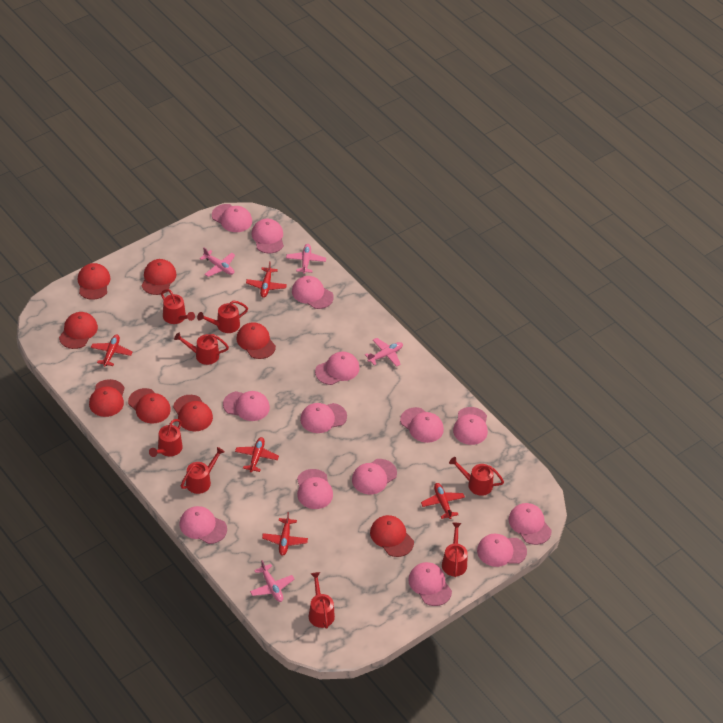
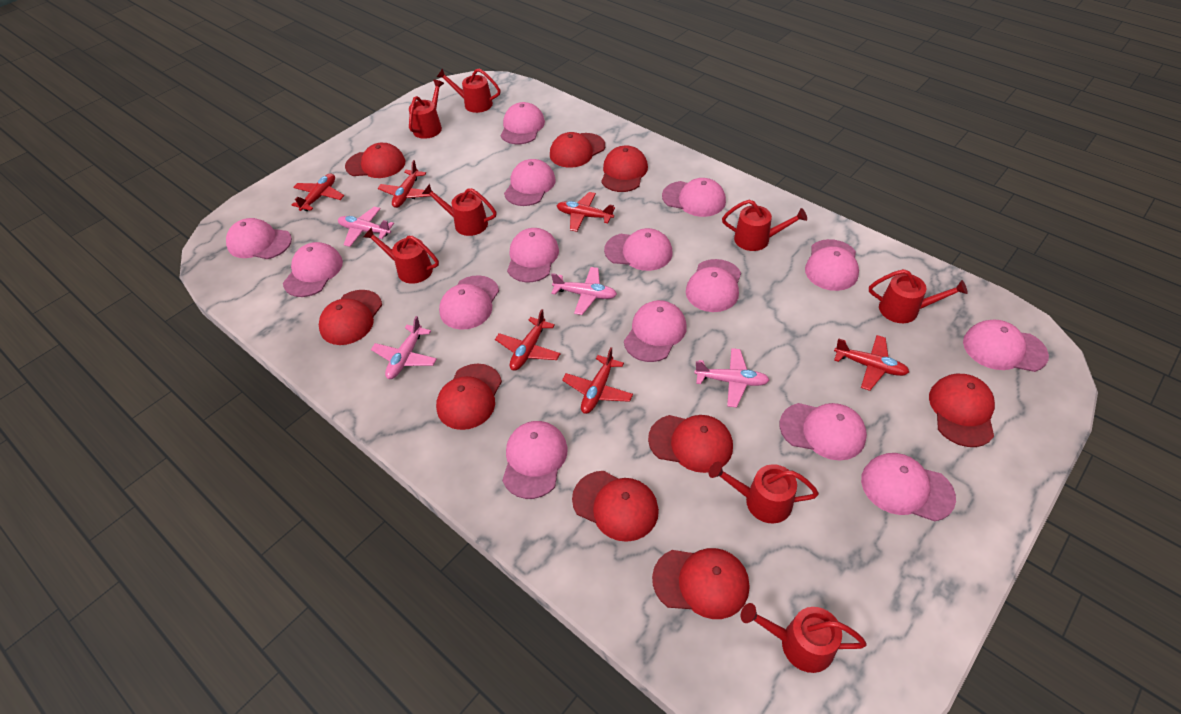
pink cap: 14 -> 15
red cap: 8 -> 9
red plane: 5 -> 6

